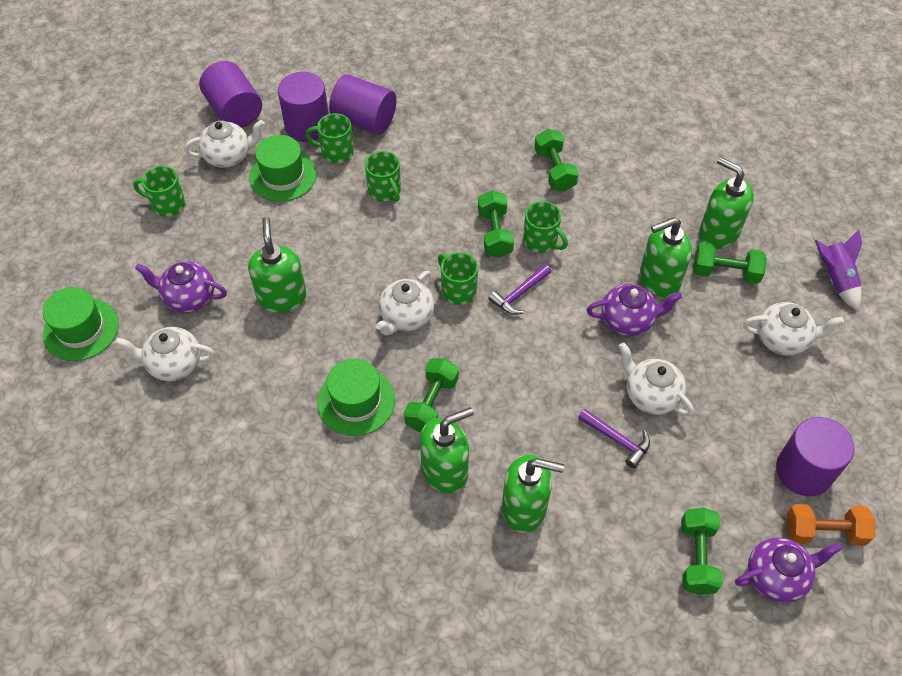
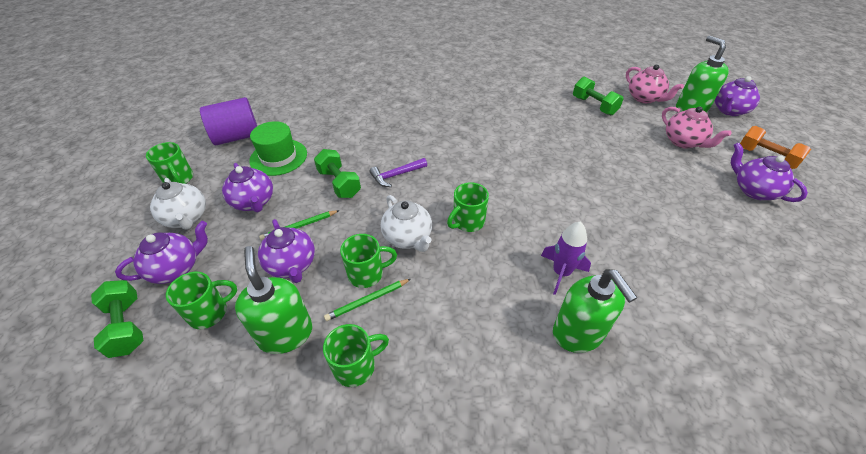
green dumbbell: 5 -> 3
green hat: 3 -> 1
green pencil: 0 -> 2
green soap dispenser: 5 -> 3
pink teapot: 0 -> 2
purple cylinder: 4 -> 1
purple hammer: 2 -> 1
purple teapot: 3 -> 5
white teapot: 5 -> 2

